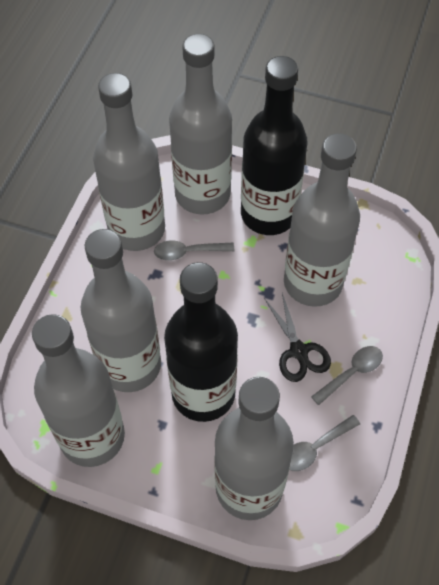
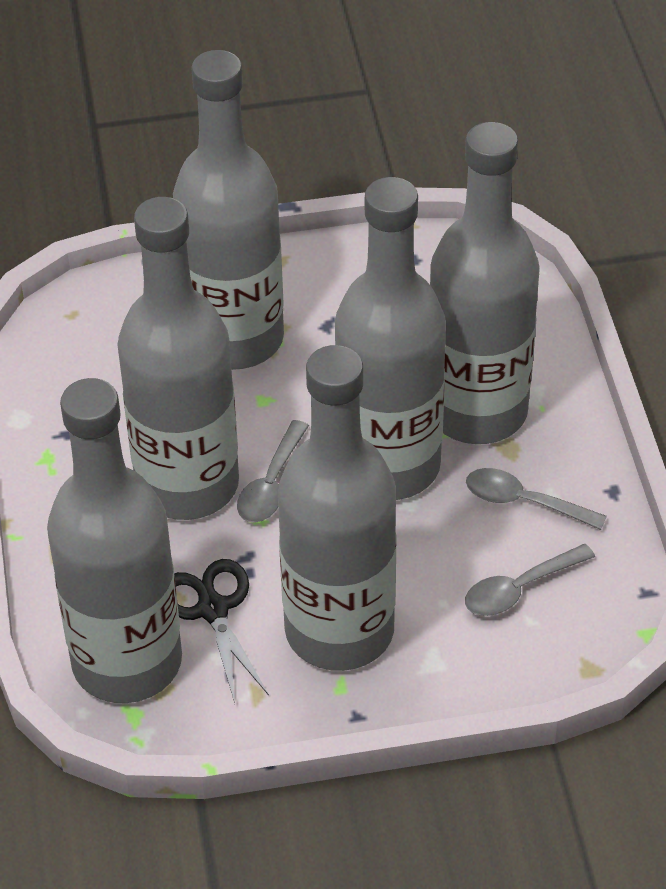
black bottle: 2 -> 0

